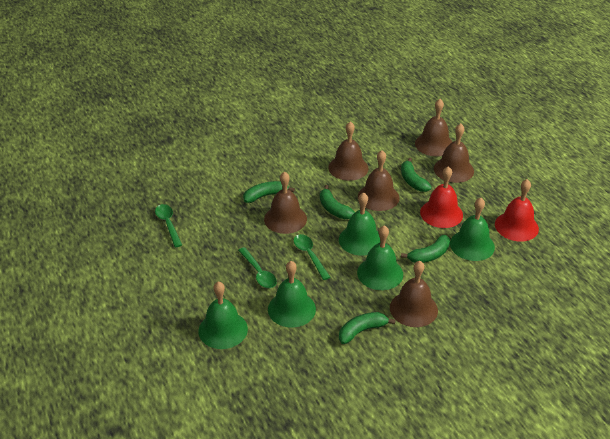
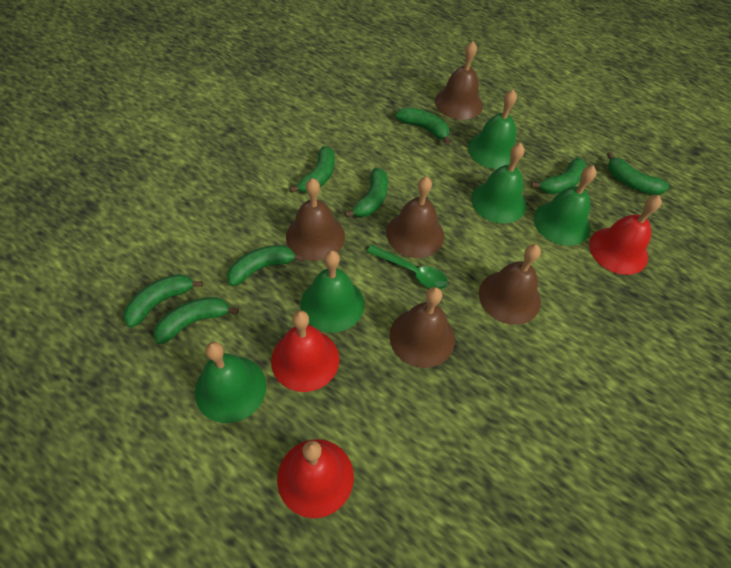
brown bell: 6 -> 5
green banana: 5 -> 8
green spoon: 3 -> 1
red bell: 2 -> 3

